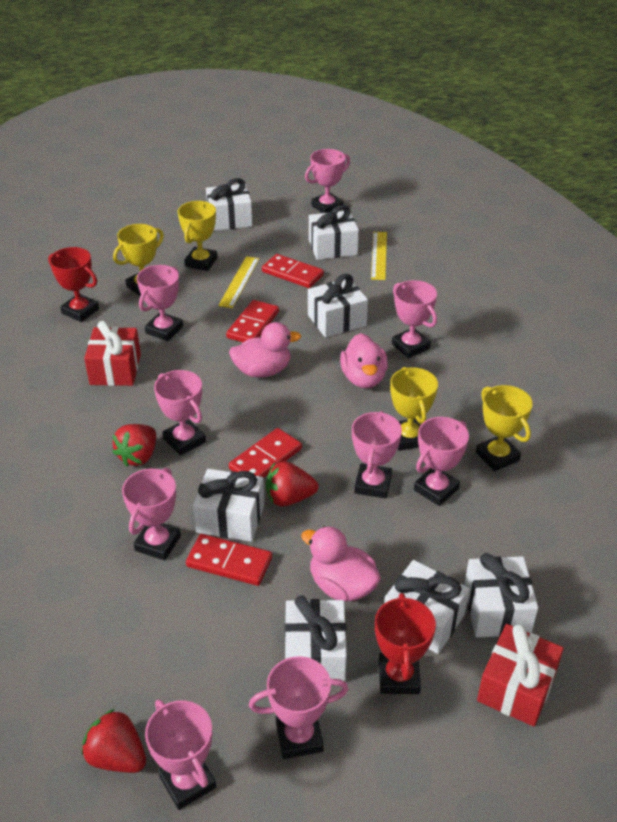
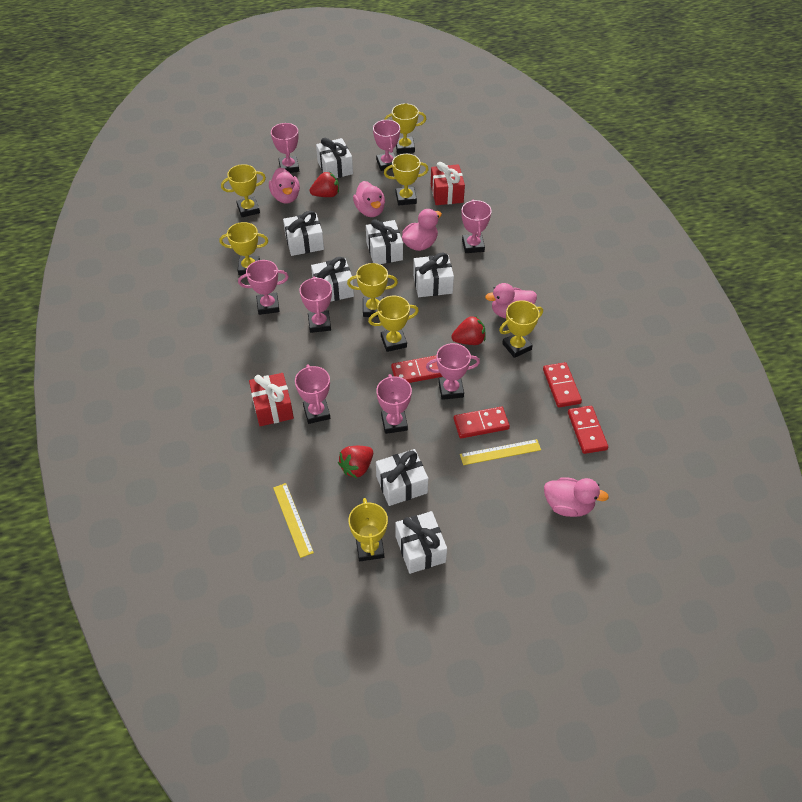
pink duck: 3 -> 5
pink trophy: 9 -> 8
red trophy: 2 -> 0
yellow trophy: 4 -> 8

